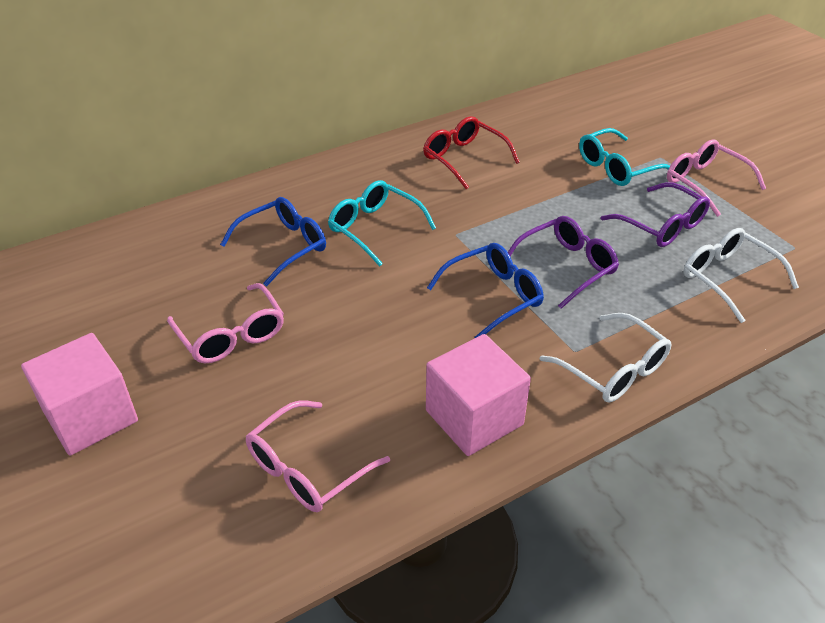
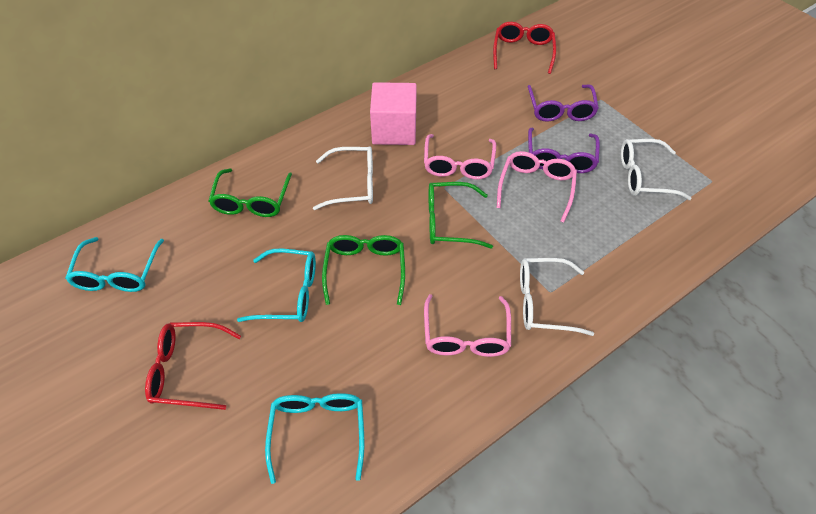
blue glasses: 2 -> 0
green glasses: 0 -> 3
pink cube: 2 -> 1
red glasses: 1 -> 2
turquoise glasses: 2 -> 3
white glasses: 2 -> 3

